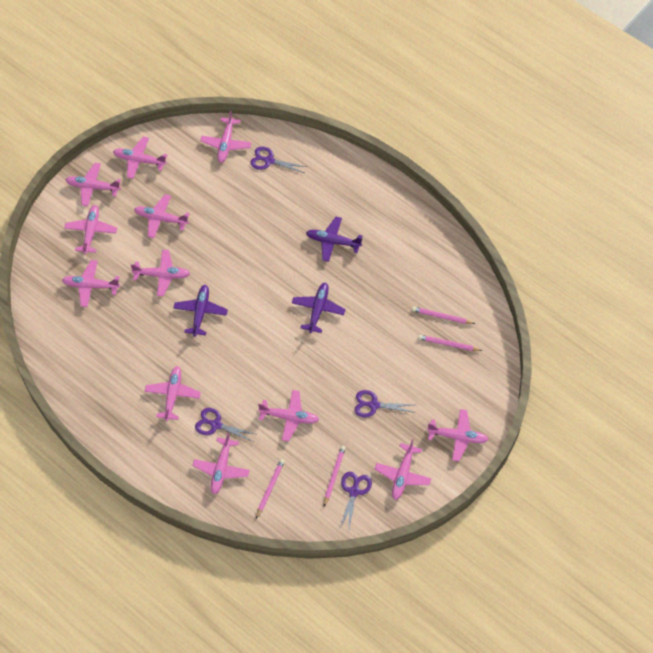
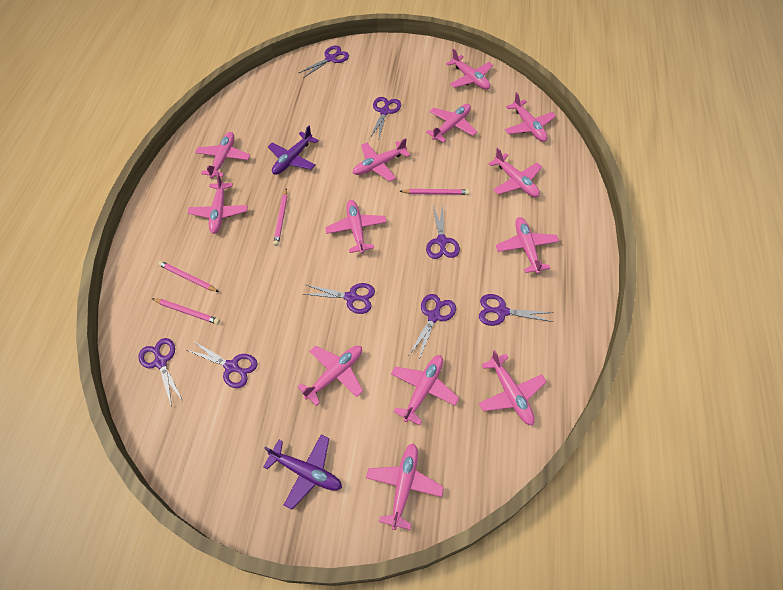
pink plane: 12 -> 13
purple plane: 3 -> 2
purple scissors: 4 -> 8

